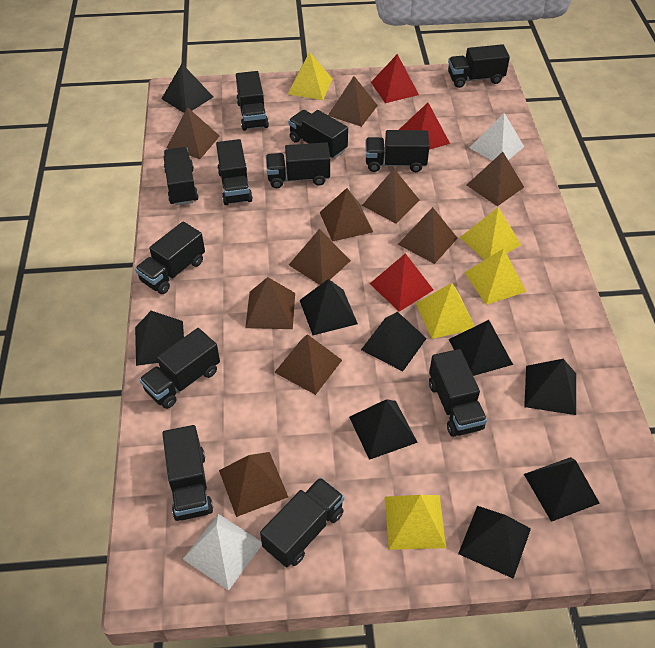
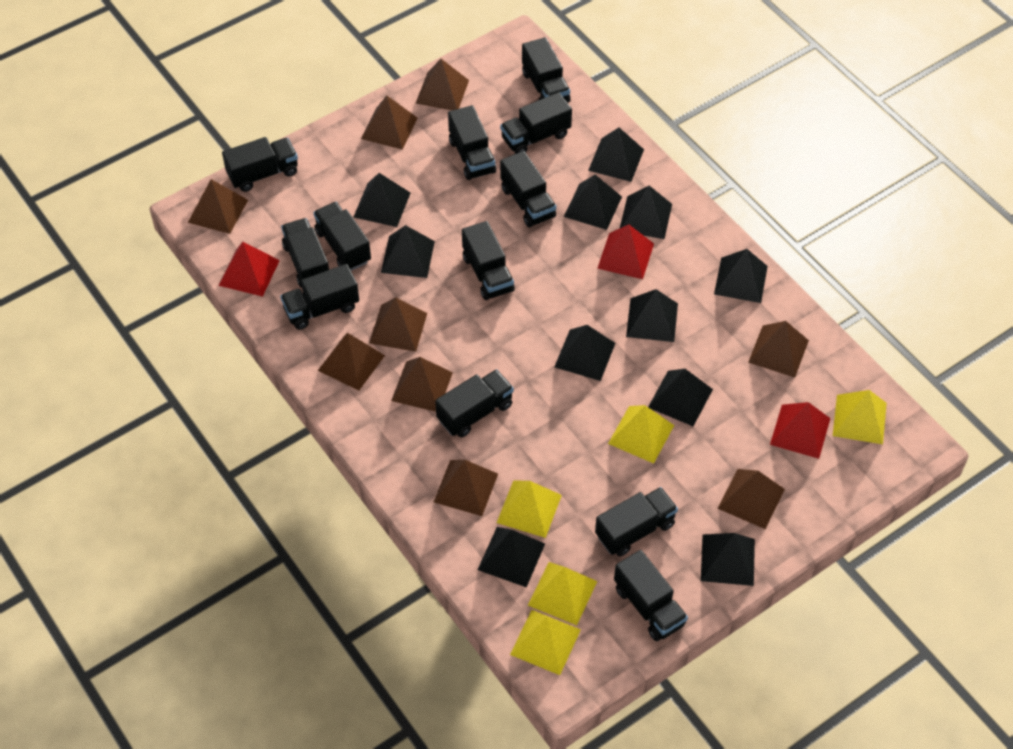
black pyramid: 9 -> 11
brown pyramid: 10 -> 9
white pyramid: 2 -> 0

